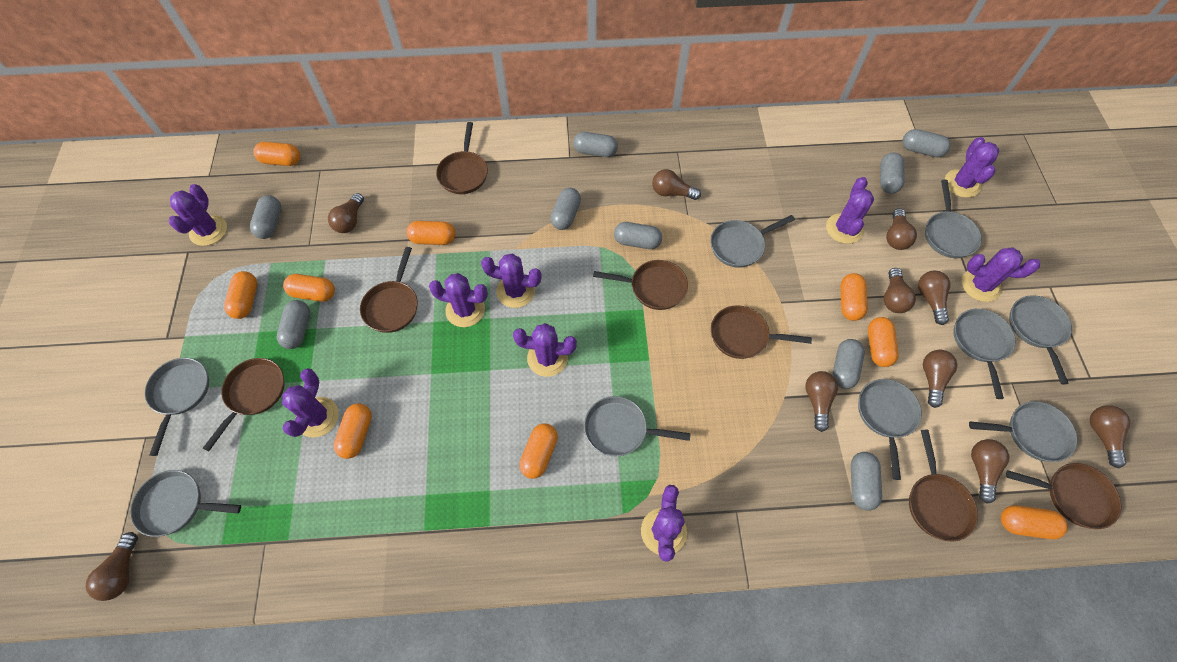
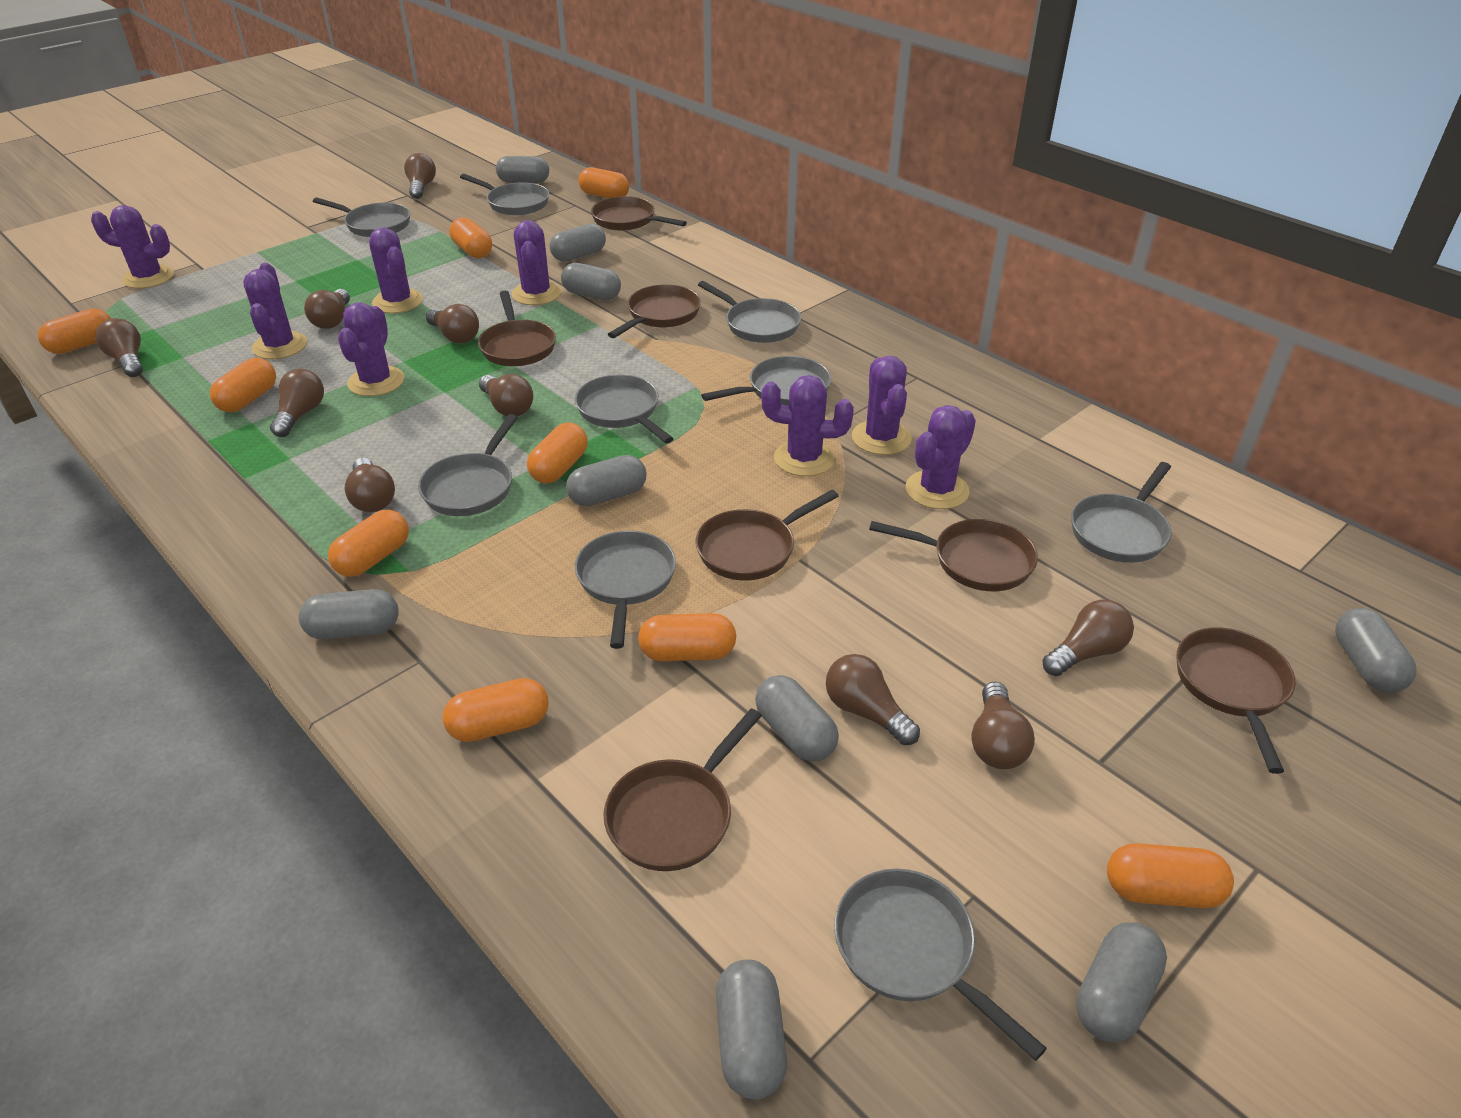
purple cactus: 9 -> 8

